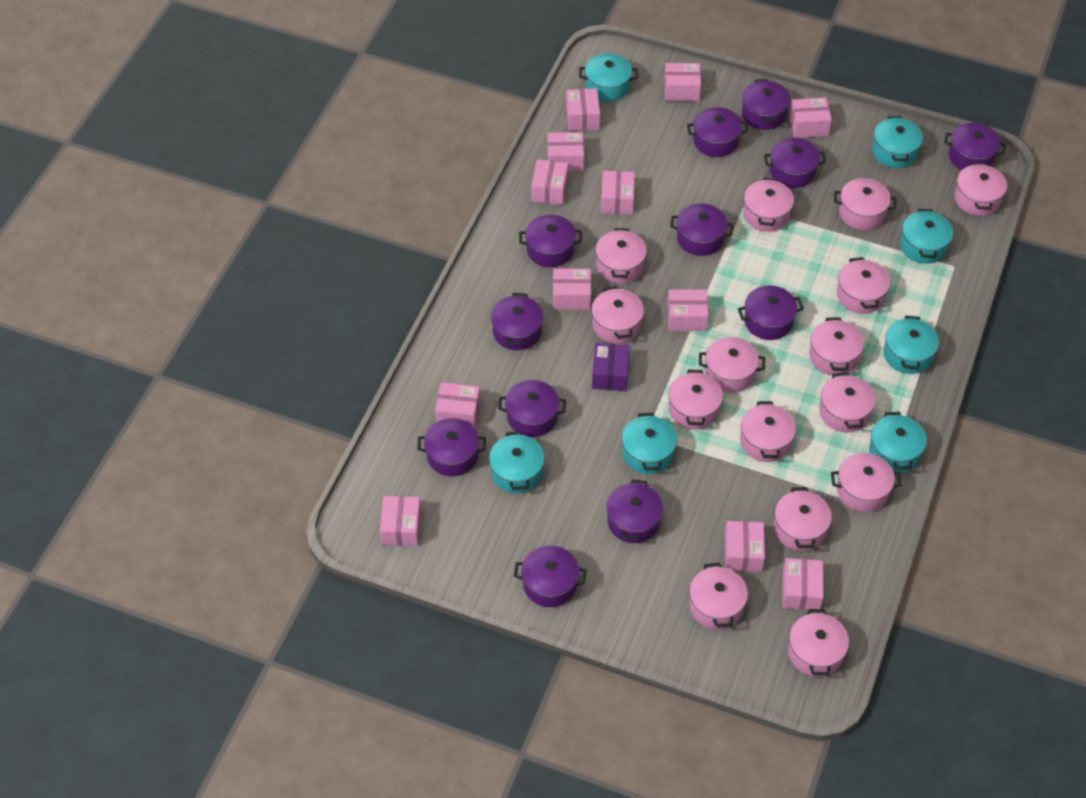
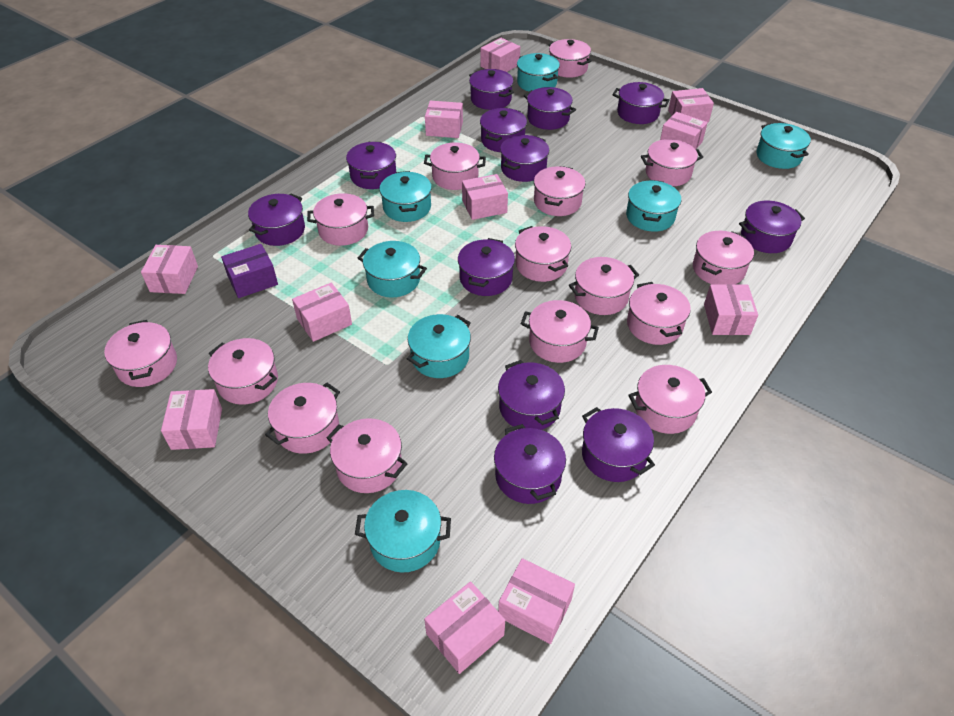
pink box: 12 -> 11

